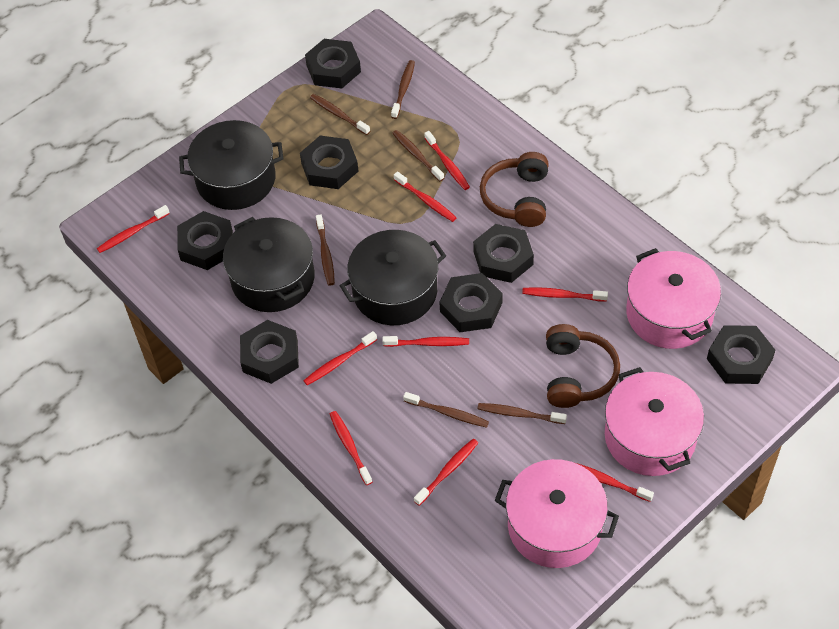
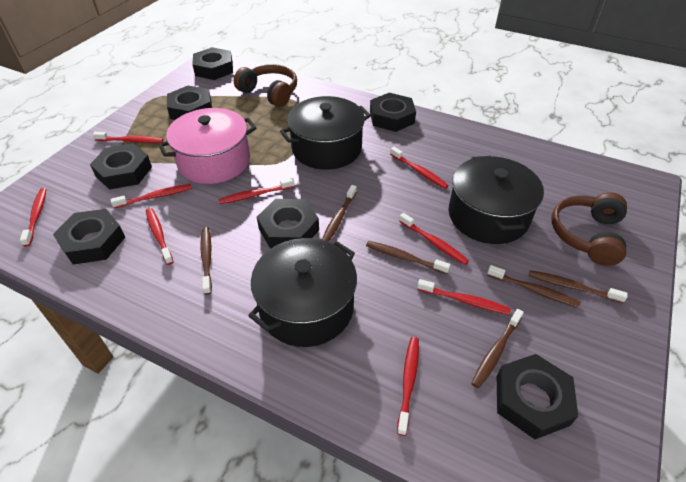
pink pot: 3 -> 1

